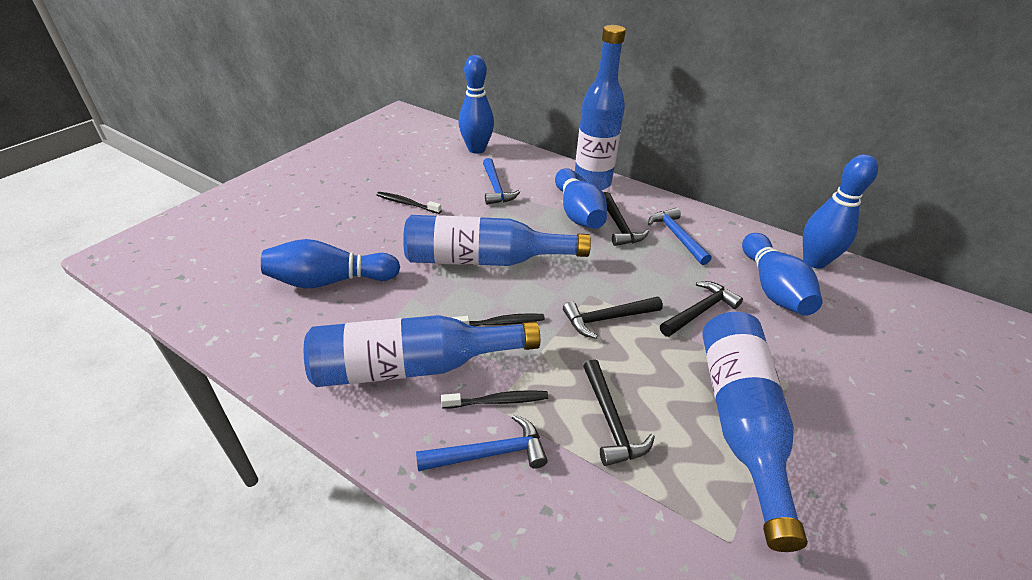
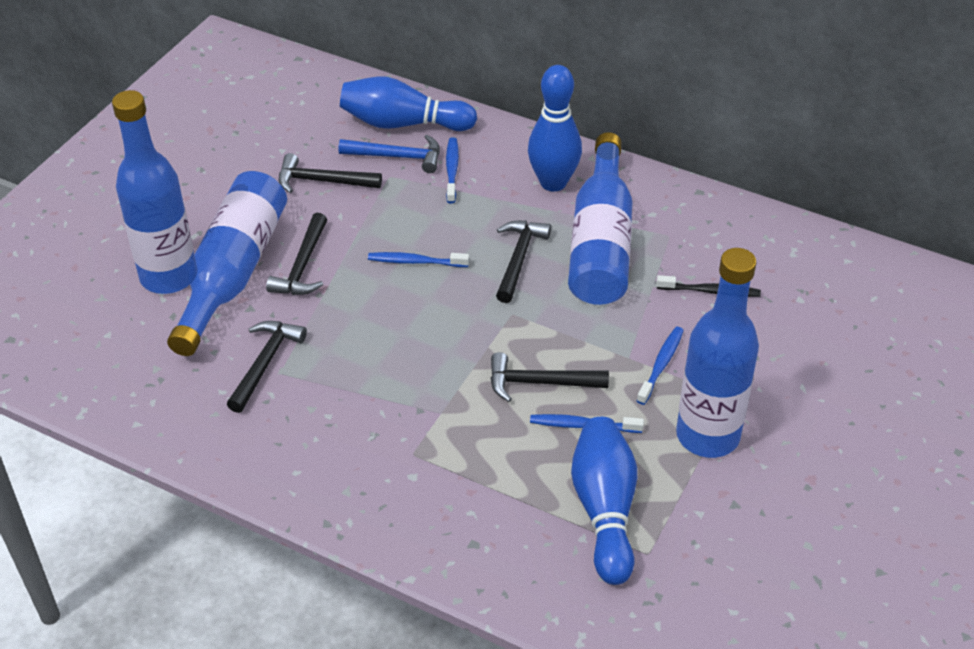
black hammer: 4 -> 5
black toothbrush: 3 -> 1
blue bowling pin: 5 -> 3
blue hammer: 3 -> 1
blue toothbrush: 0 -> 4

